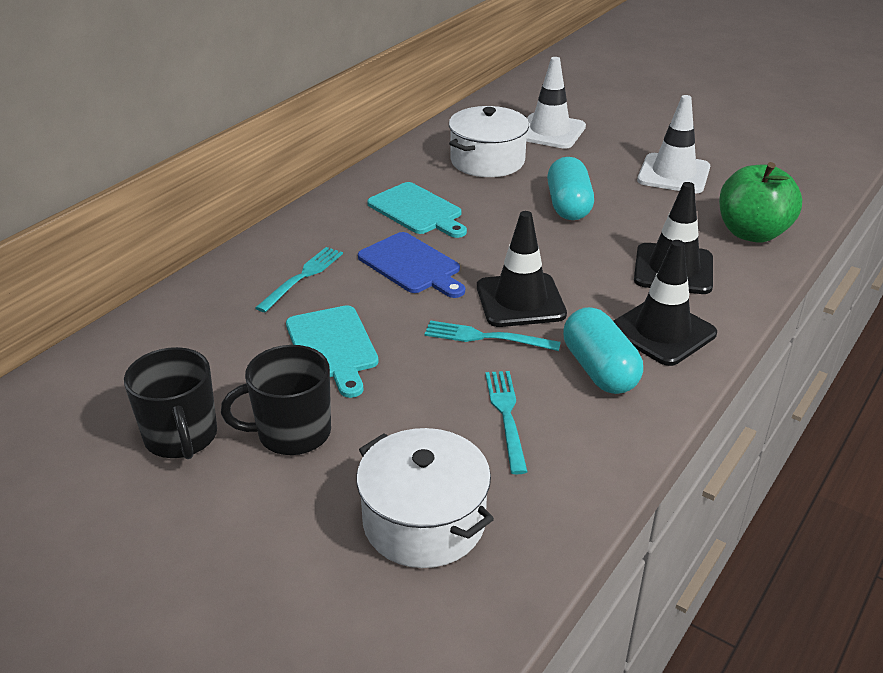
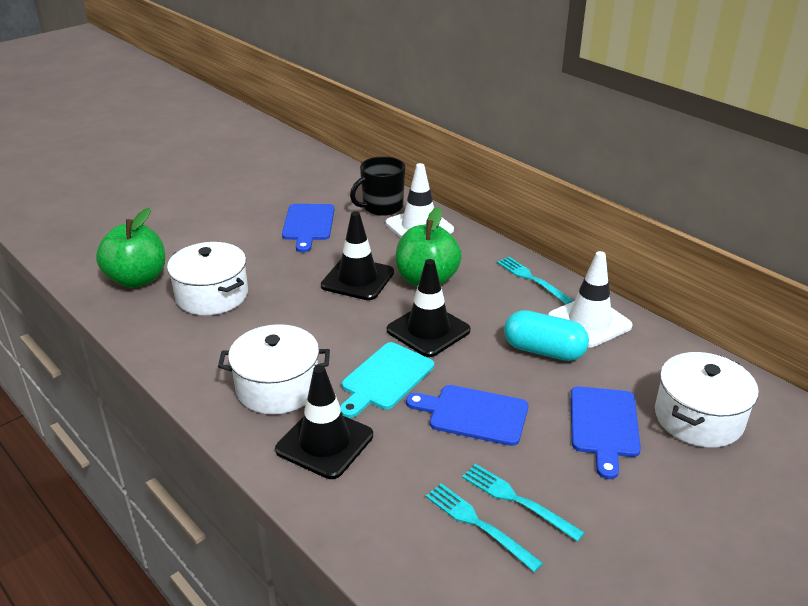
black mug: 2 -> 1
blue cutting board: 1 -> 3
green apple: 1 -> 2
turquoise capsule: 2 -> 1
turquoise cutting board: 2 -> 1
white pot: 2 -> 3

